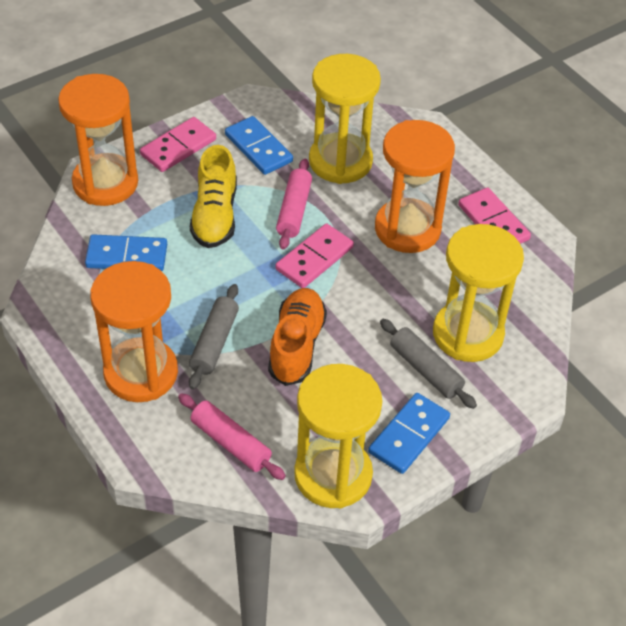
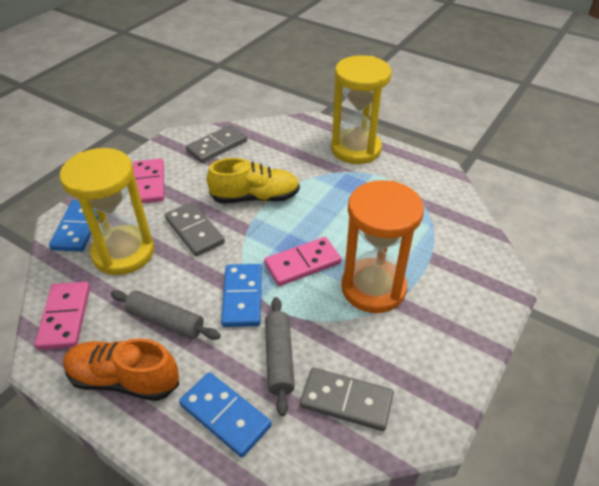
grey domino: 0 -> 3
orange hourglass: 3 -> 1
pink rolling pin: 2 -> 0
yellow hourglass: 3 -> 2

